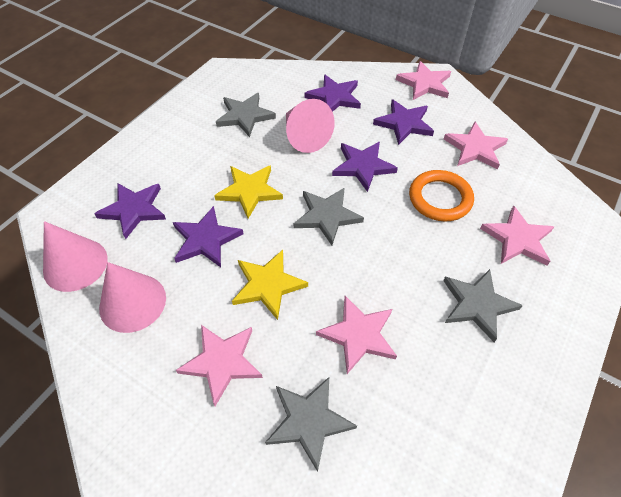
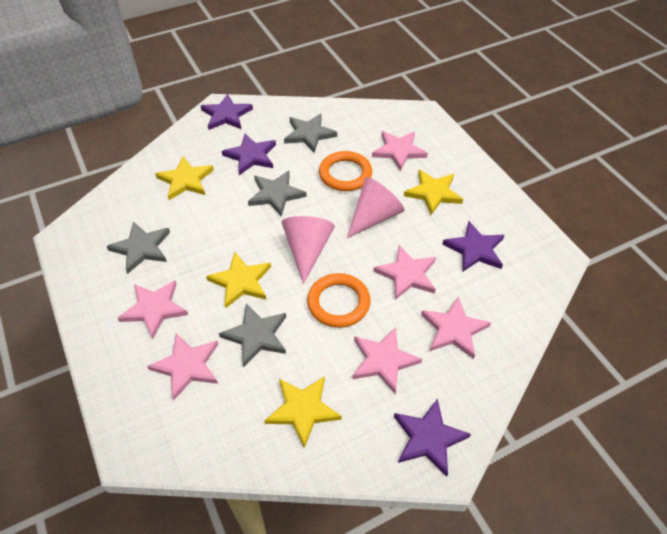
orange ring: 1 -> 2
pink cone: 3 -> 2
pink star: 5 -> 6
purple star: 5 -> 4
yellow star: 2 -> 4

